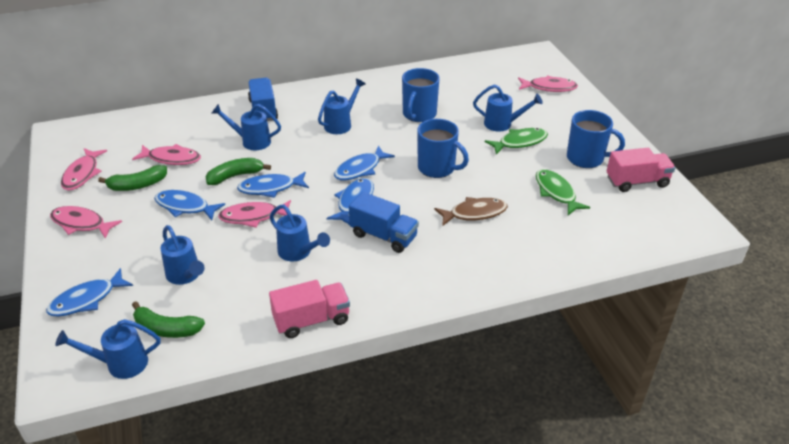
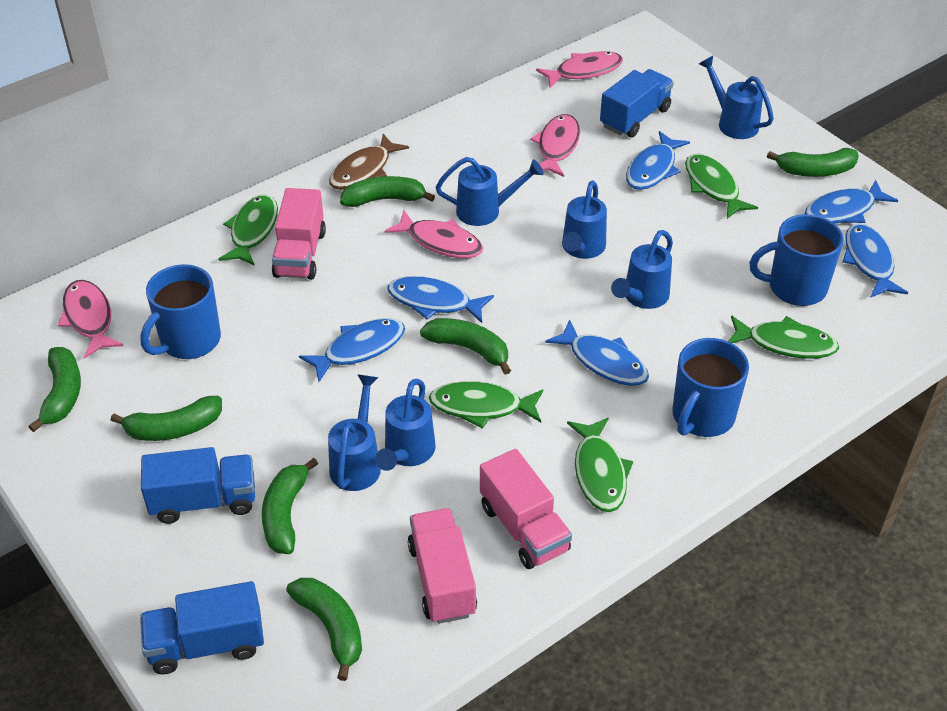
blue fish: 5 -> 6
blue truck: 2 -> 3
green banana: 3 -> 7
green fish: 2 -> 5
pink fish: 5 -> 4
pink truck: 2 -> 3

